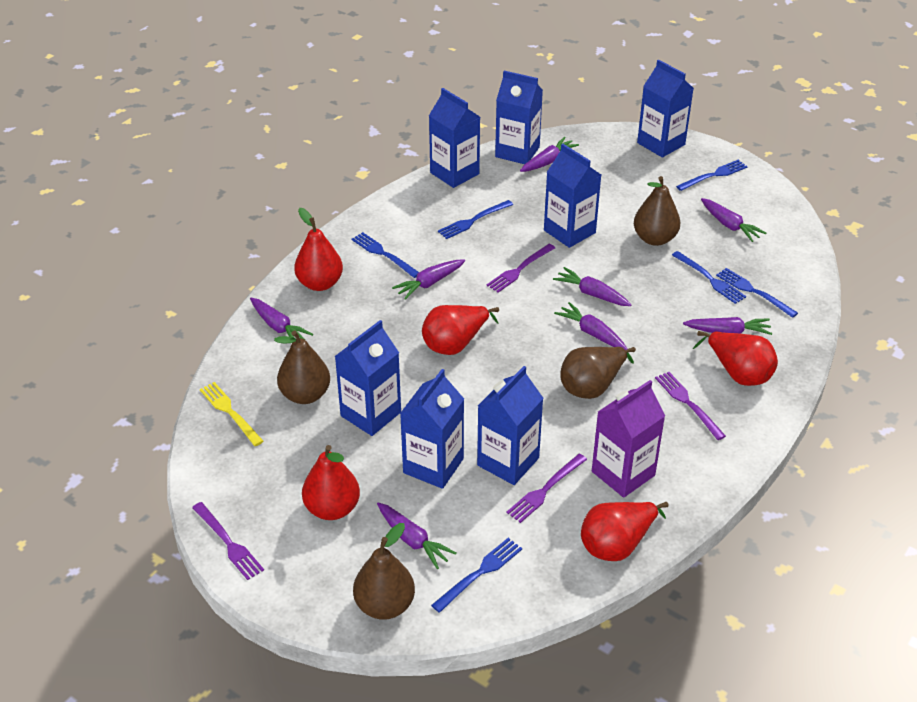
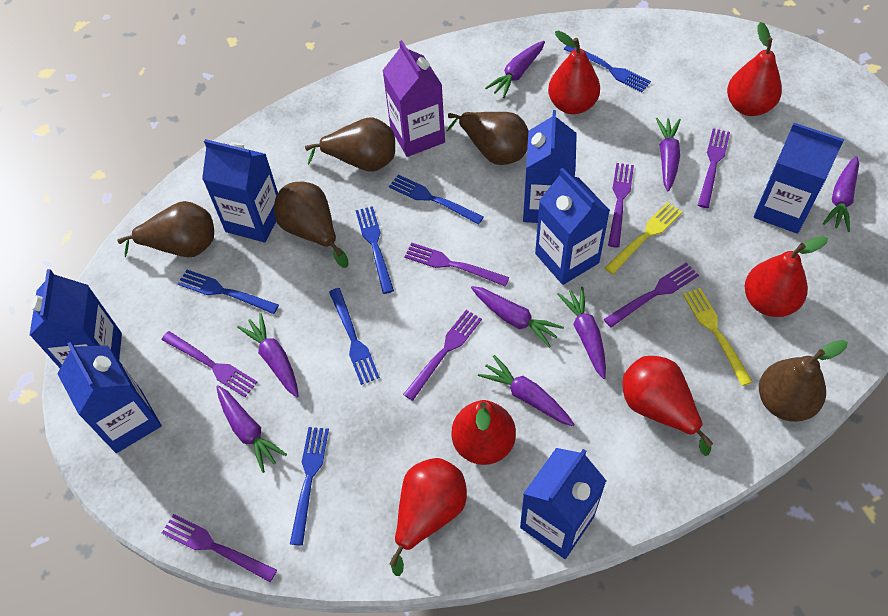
brown pear: 4 -> 5
purple fork: 4 -> 7
red pear: 5 -> 6
yellow fork: 1 -> 2

